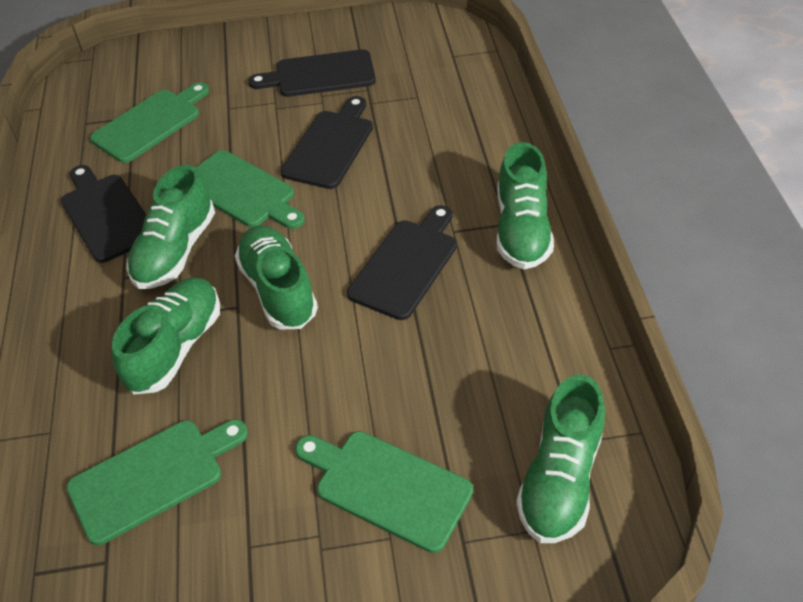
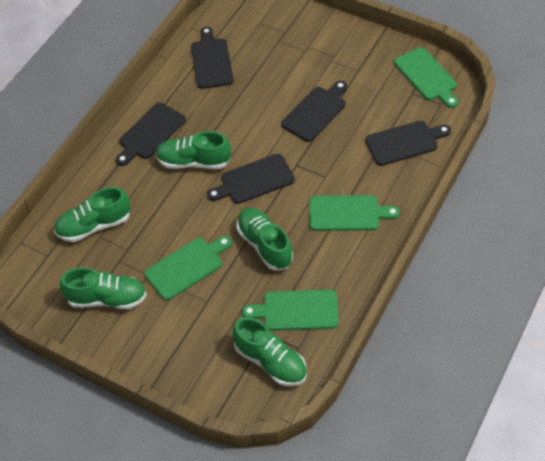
black cutting board: 4 -> 5

